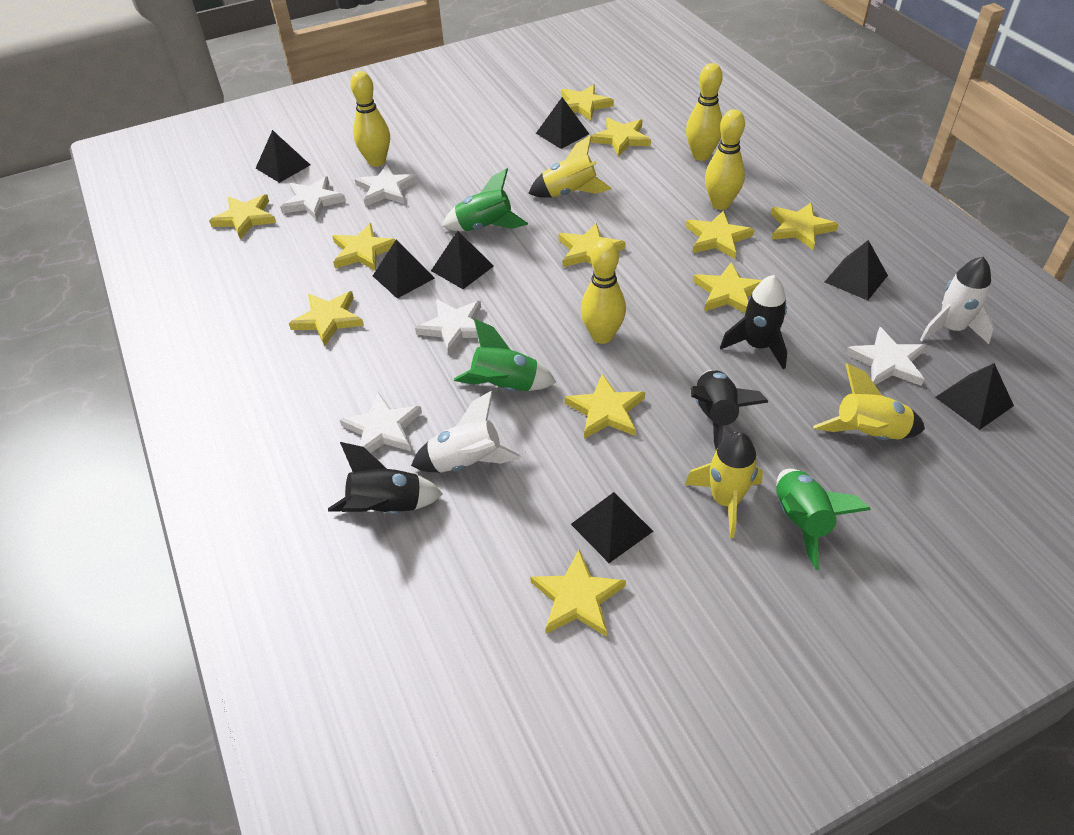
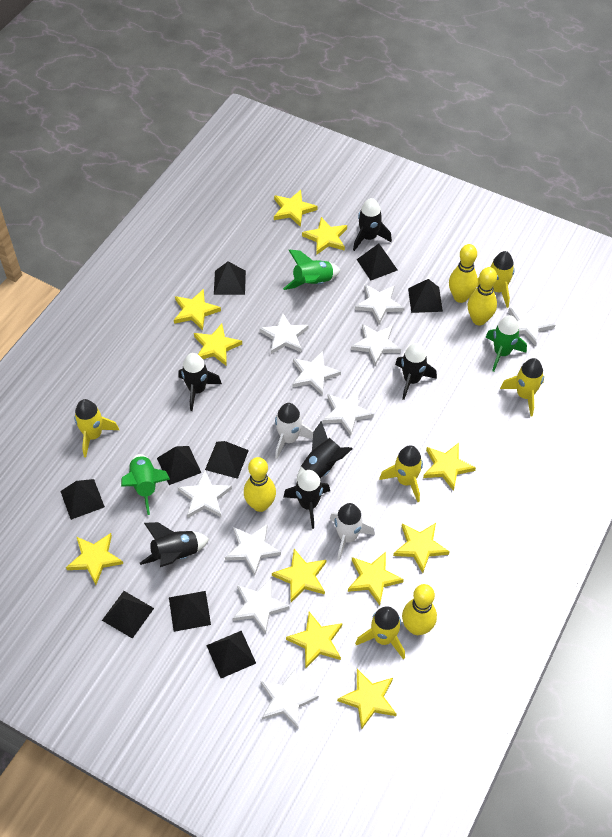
black pyramid: 7 -> 9
black rocket: 3 -> 6
white star: 5 -> 10
yellow rocket: 3 -> 5

